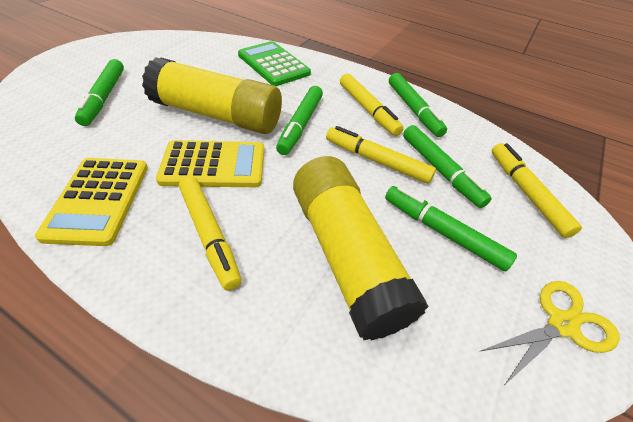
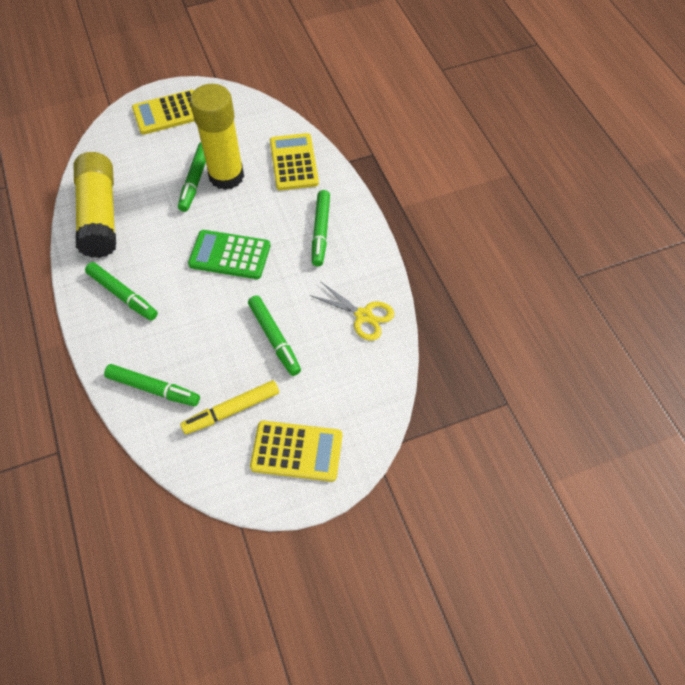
yellow calculator: 2 -> 3
yellow marker: 4 -> 1

